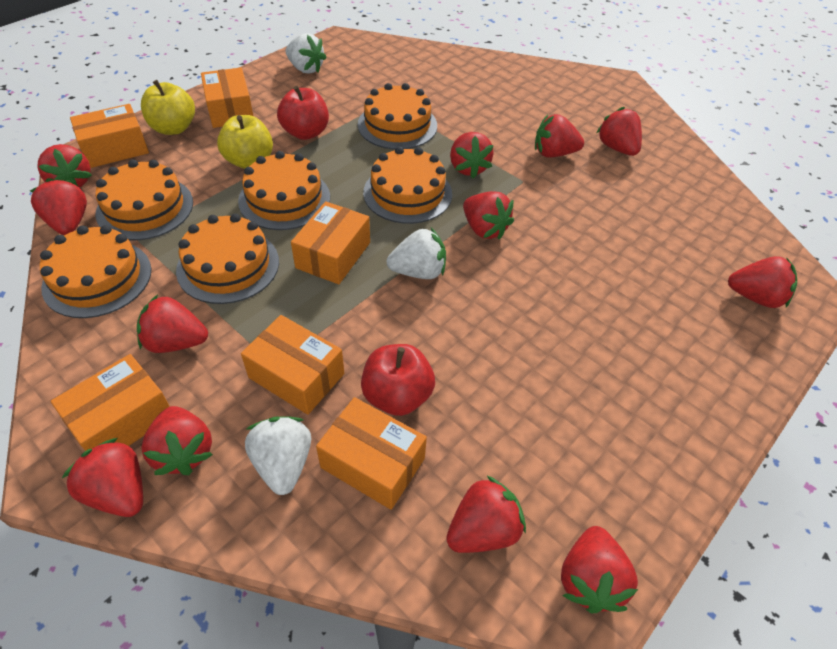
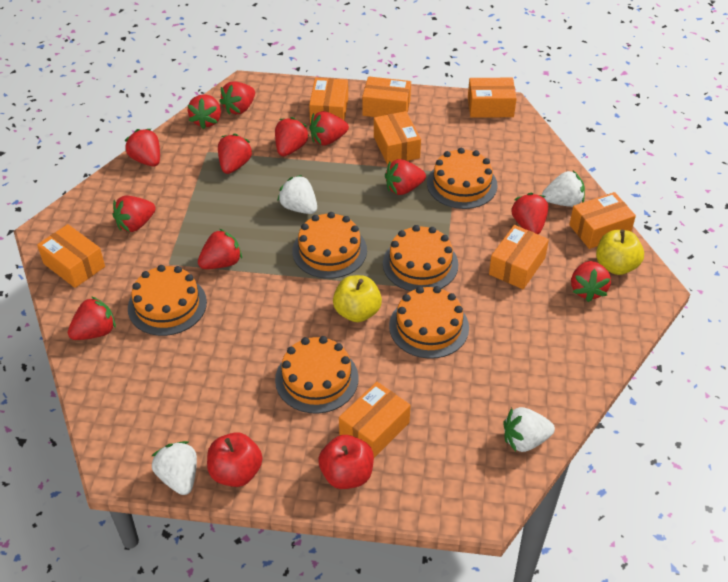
orange box: 6 -> 8
white strawberry: 3 -> 4

